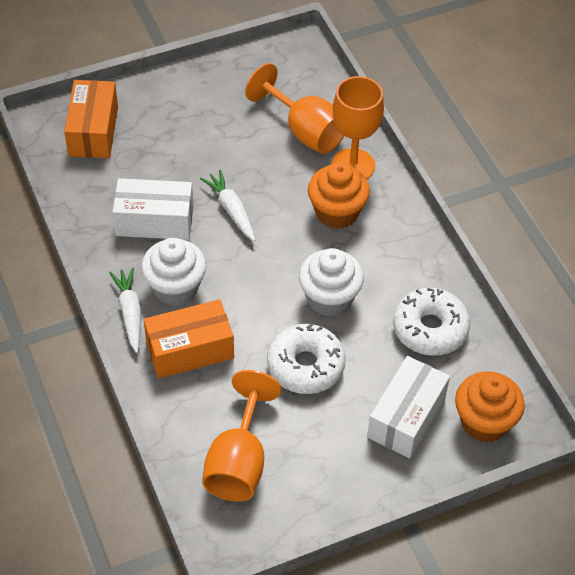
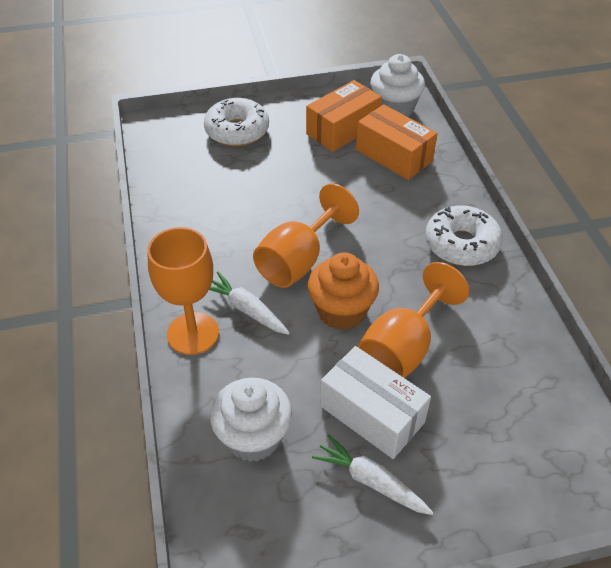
orange cupcake: 2 -> 1
white box: 2 -> 1

